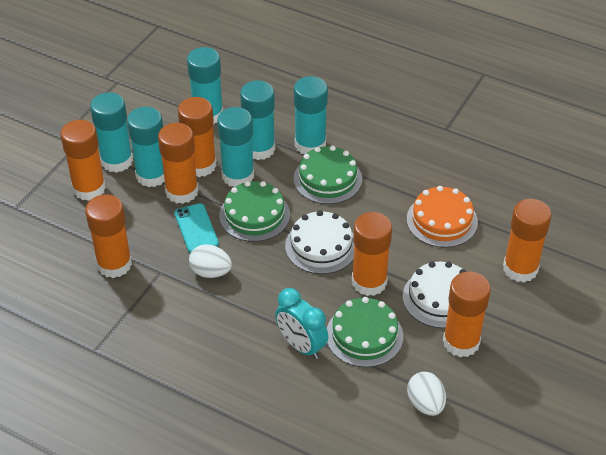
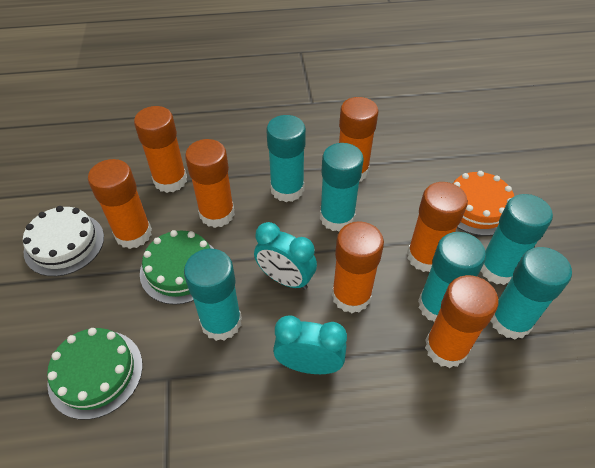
green cake: 3 -> 2
turquoise clock: 1 -> 2
turquoise phone: 1 -> 0
white cake: 2 -> 1
white egg: 2 -> 0

